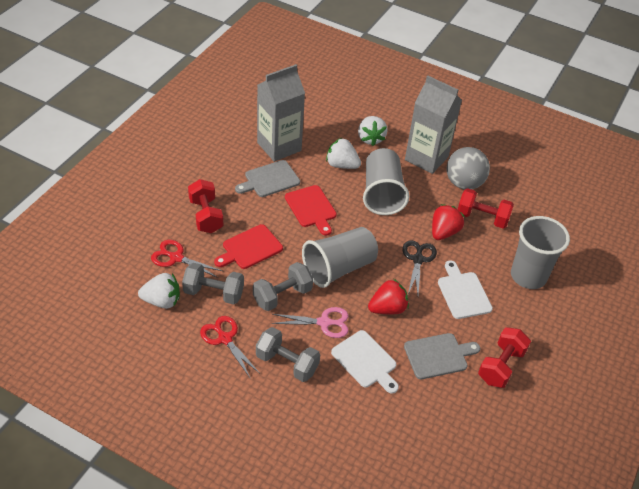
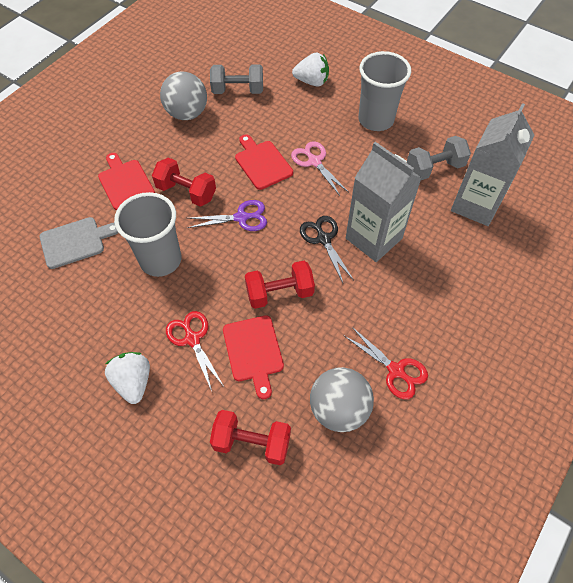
grey ball: 1 -> 2
grey cup: 3 -> 2
grey cutting board: 2 -> 1
grey dumbbell: 3 -> 2
purple scissors: 0 -> 1
red cutting board: 2 -> 3
red strawberry: 2 -> 0
white cutting board: 2 -> 0
white strawberry: 3 -> 2

